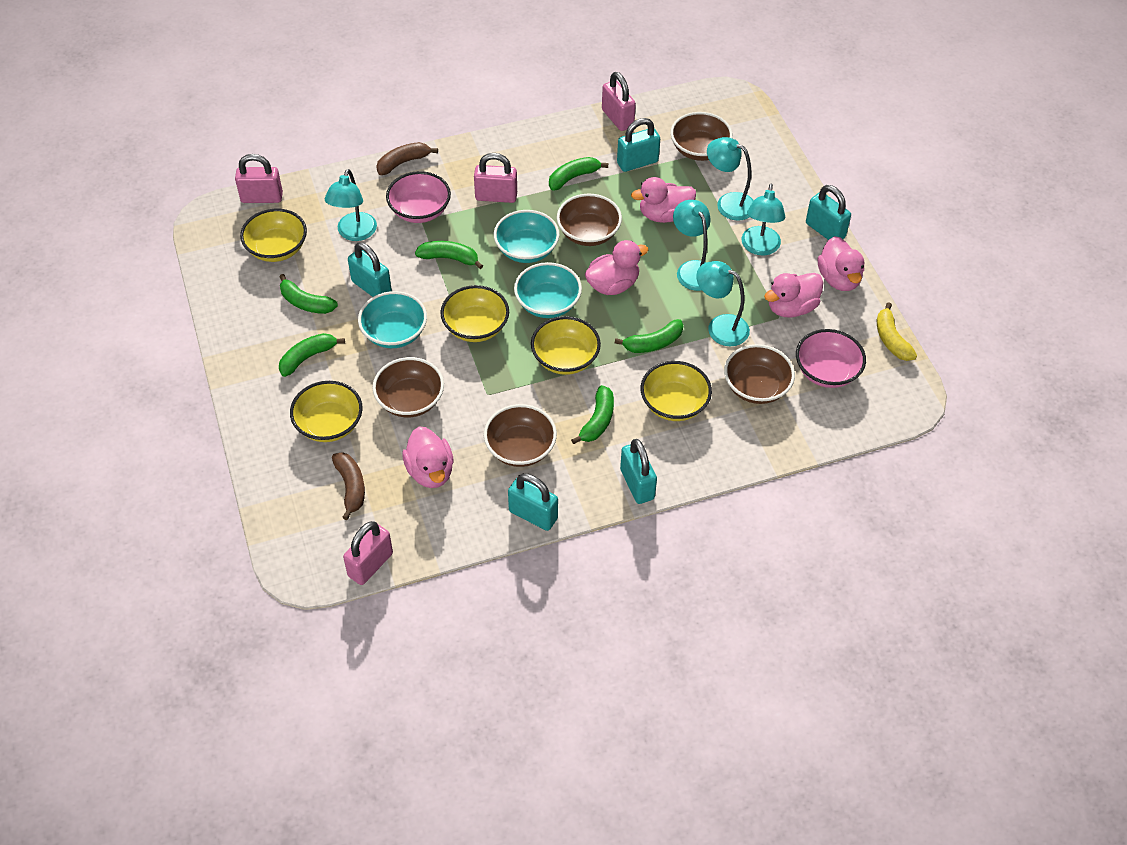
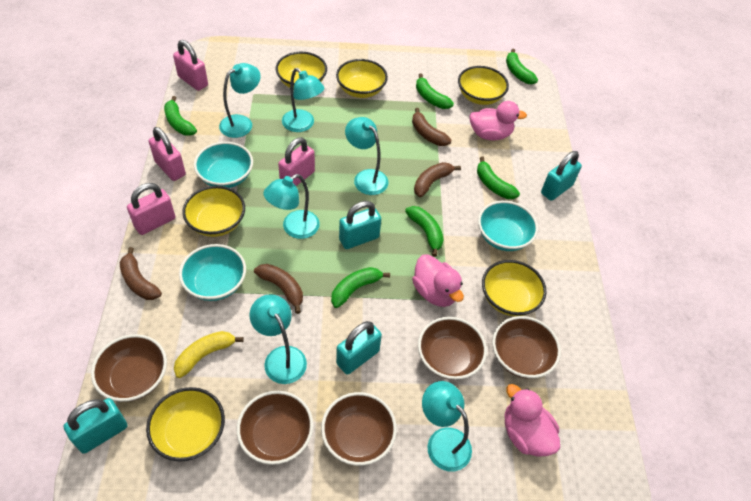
brown banana: 2 -> 4
pink bowl: 2 -> 0
pink duck: 5 -> 3
turquoise lamp: 5 -> 6
turquoise padlock: 5 -> 4
yellow bowl: 5 -> 6

